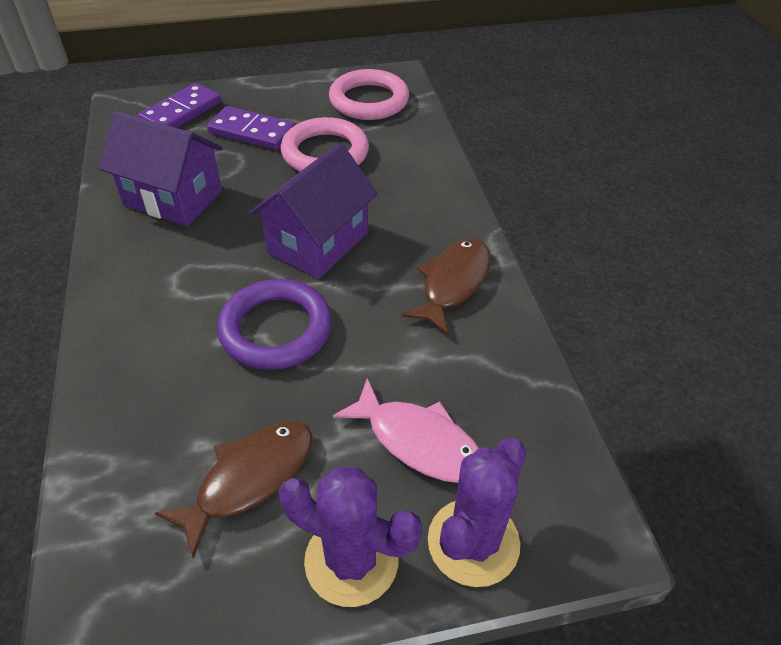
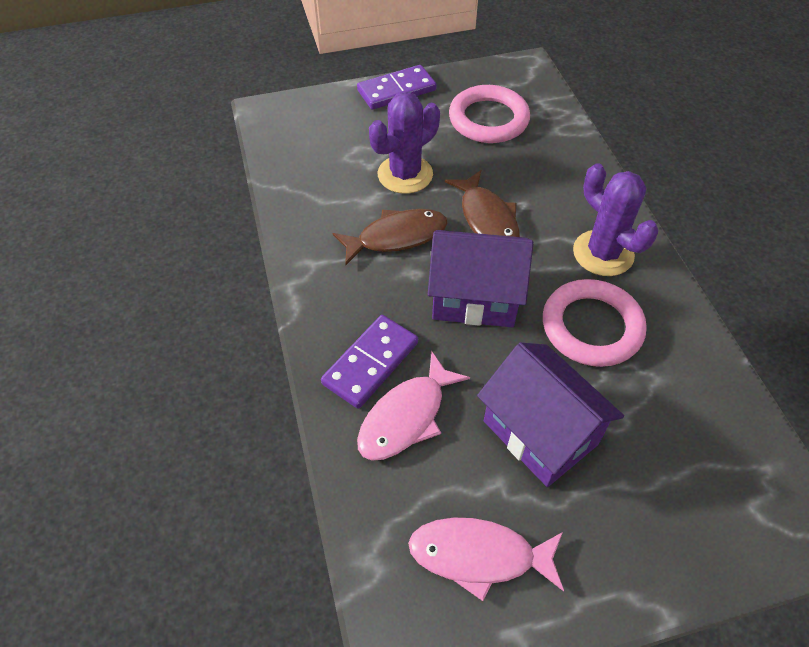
pink fish: 1 -> 2
purple ring: 1 -> 0

